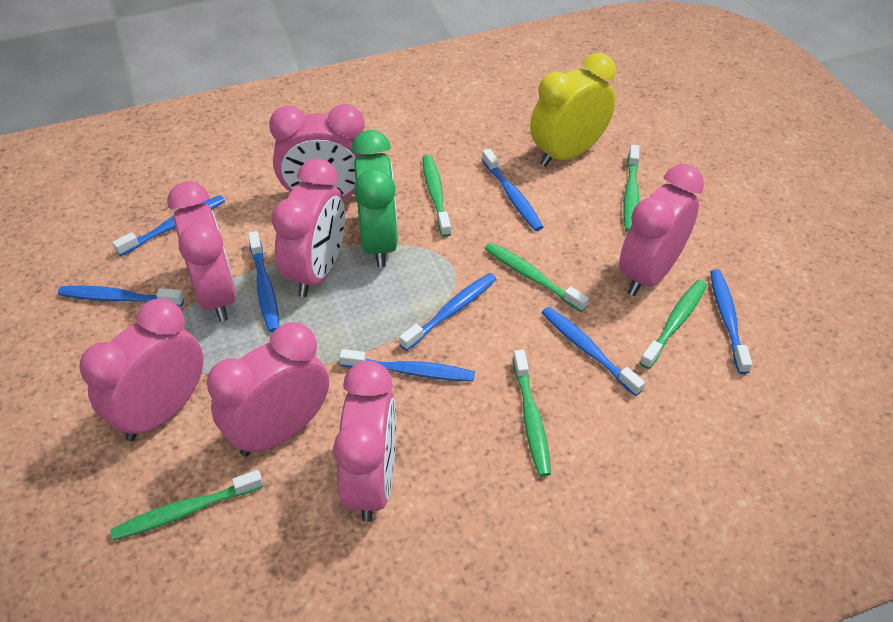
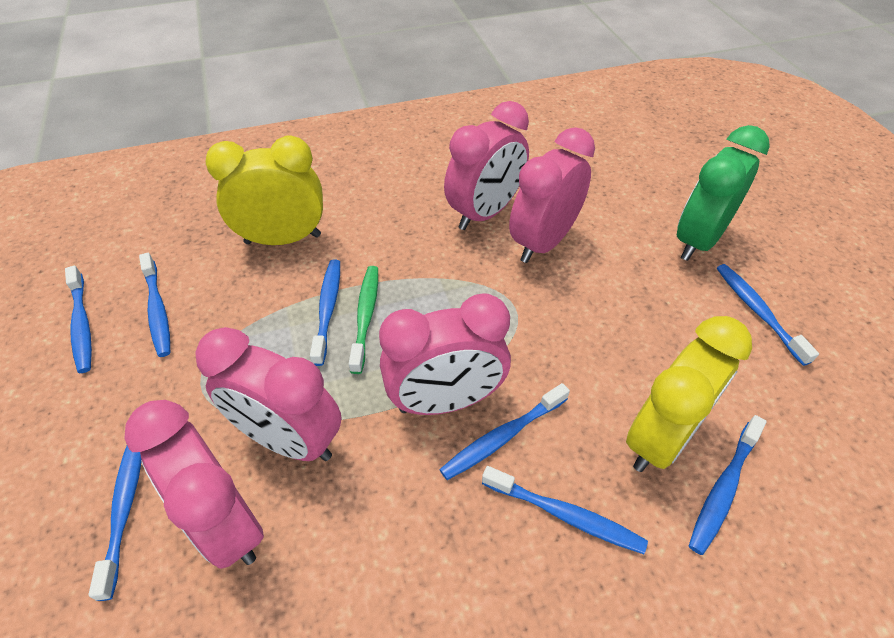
green toothbrush: 6 -> 1
pink clock: 7 -> 5
yellow clock: 1 -> 2

